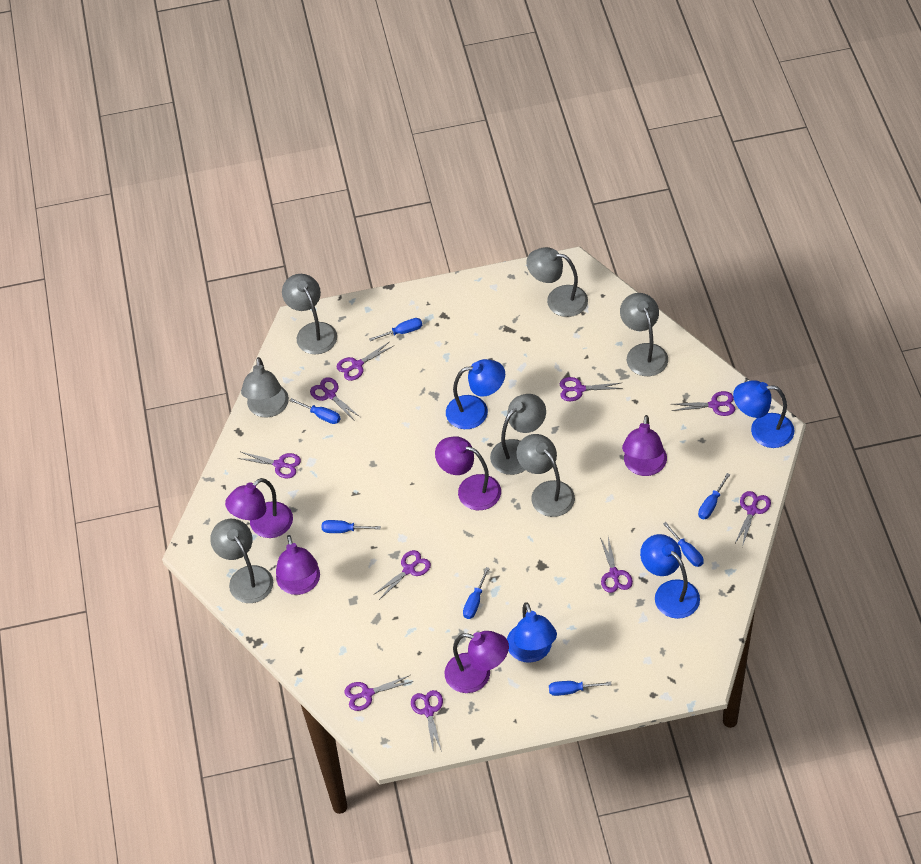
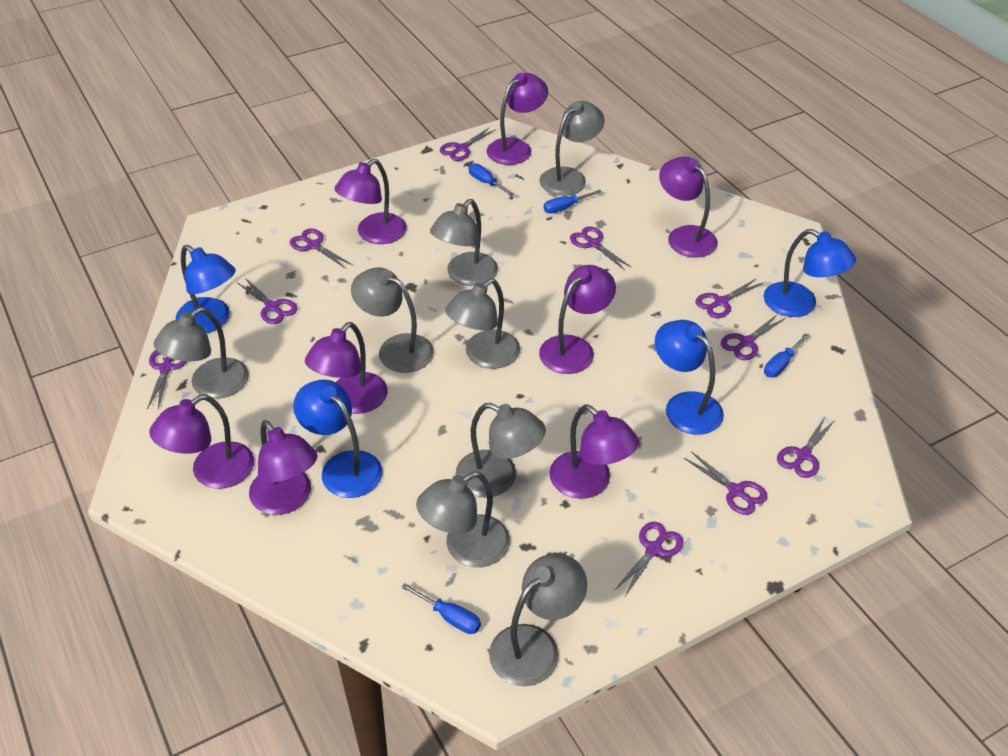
blue screwdriver: 7 -> 4
grey lamp: 7 -> 8
purple lamp: 5 -> 8

